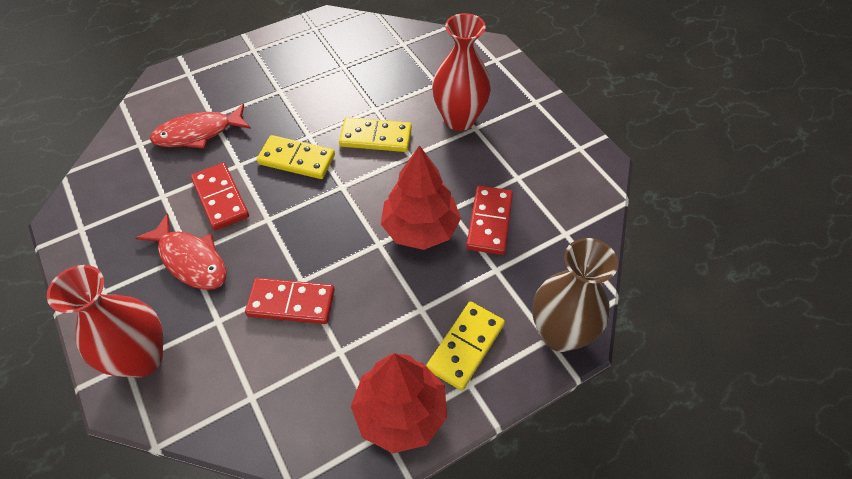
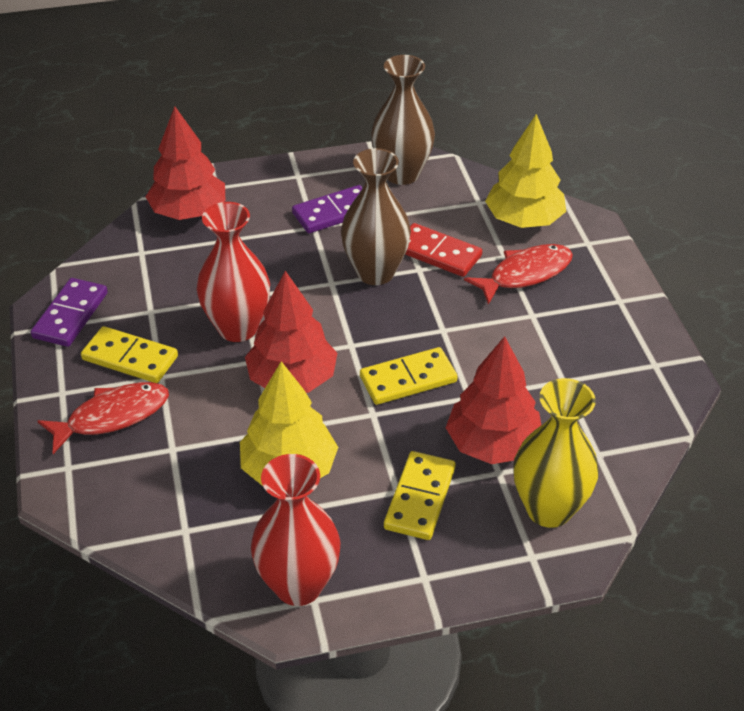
brown vase: 1 -> 2
purple domino: 0 -> 2
red domino: 3 -> 1
red tree: 2 -> 3
yellow tree: 0 -> 2
yellow vase: 0 -> 1

